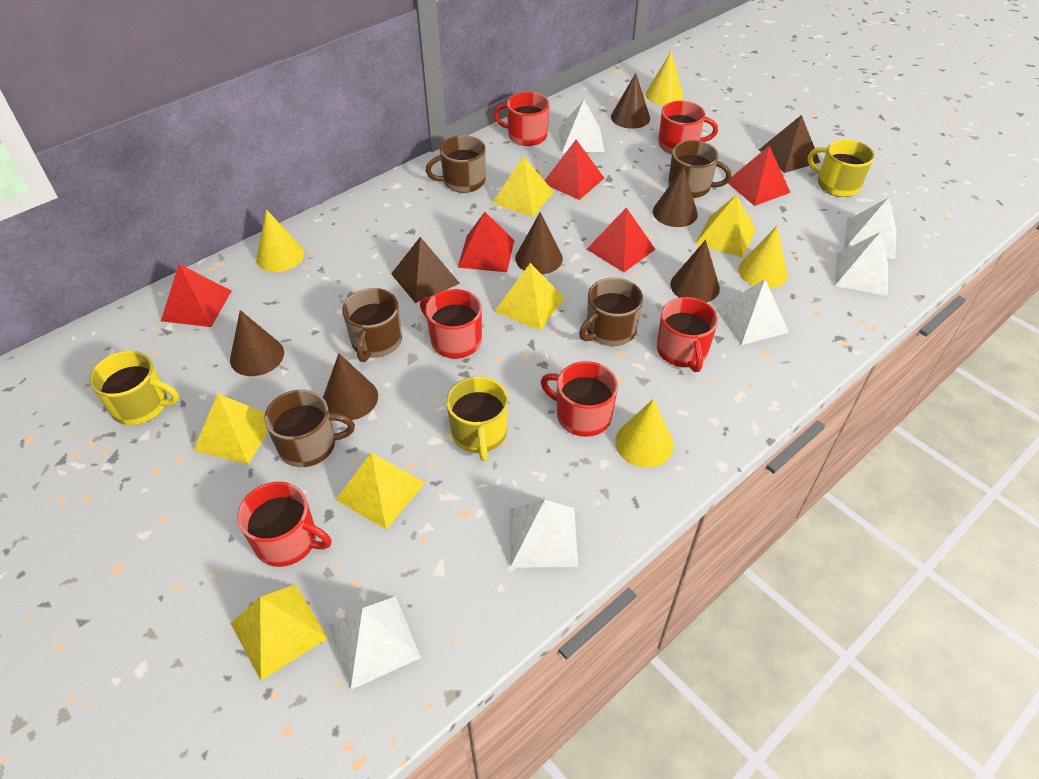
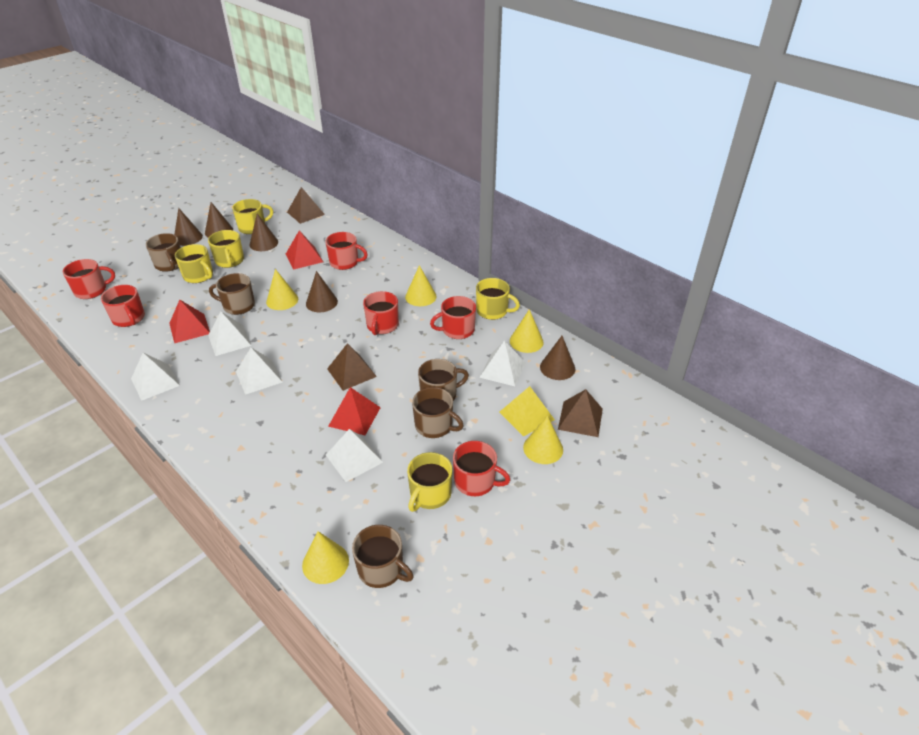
brown cone: 6 -> 5
brown pyramid: 2 -> 3
red pyramid: 5 -> 3
white pyramid: 6 -> 5
yellow cone: 4 -> 5
yellow mug: 3 -> 5
yellow pyramid: 6 -> 1

